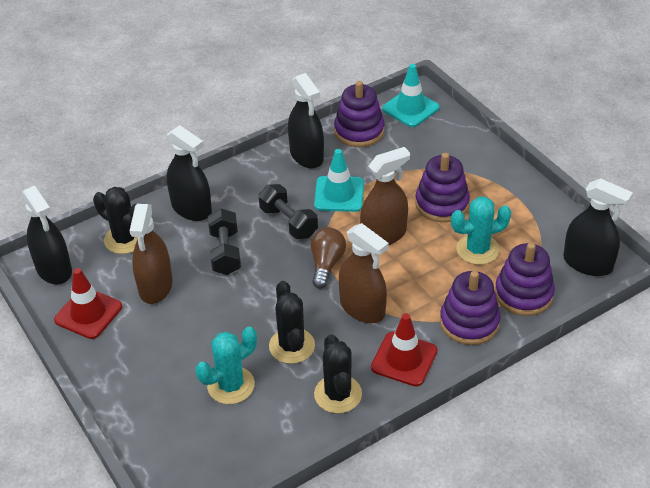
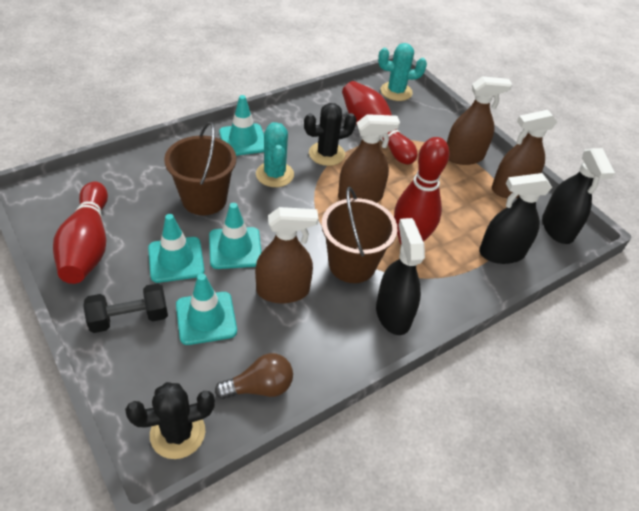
black cactus: 3 -> 2
black dumbbell: 2 -> 1
black spray bottle: 4 -> 3
brown bucket: 0 -> 2
brown spray bottle: 3 -> 4
purple stacking toy: 4 -> 0
red bowling pin: 0 -> 3
red traffic cone: 2 -> 0
turquoise traffic cone: 2 -> 4

